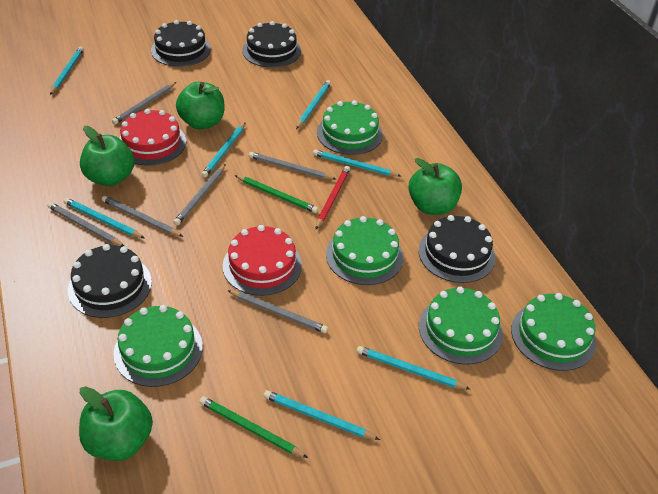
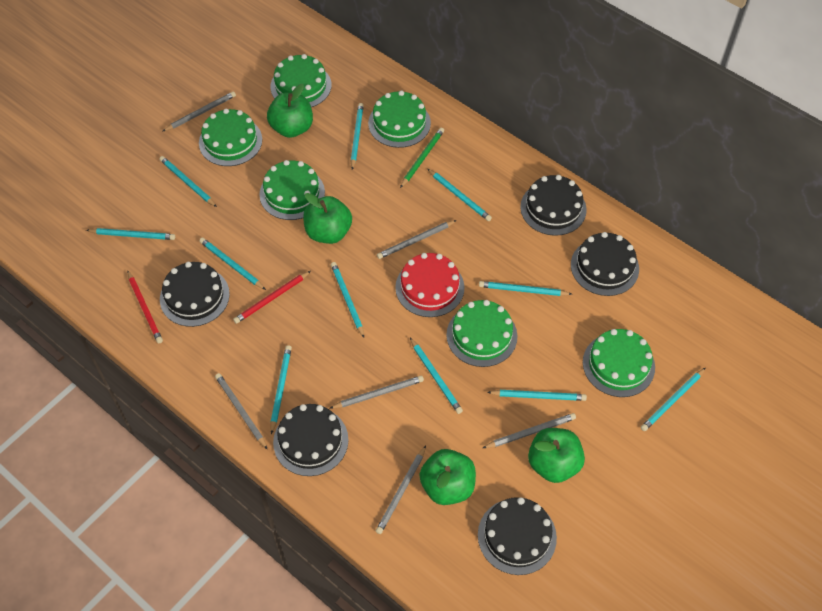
black cake: 4 -> 5
green cake: 5 -> 6
green pencil: 2 -> 1
red cake: 2 -> 1
red pencil: 1 -> 2
turquoise pencil: 7 -> 11

